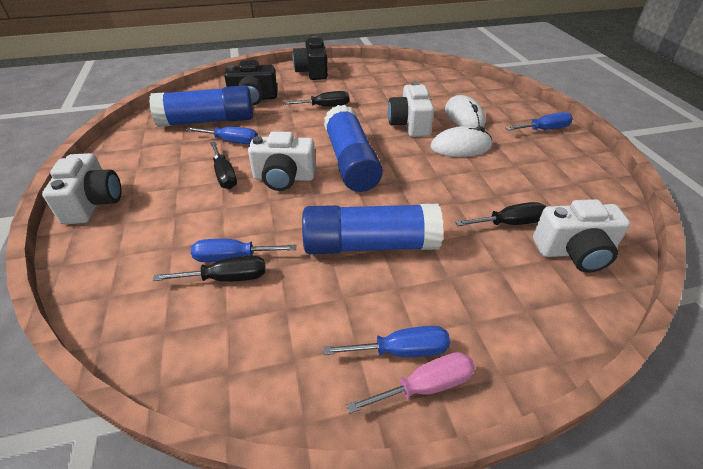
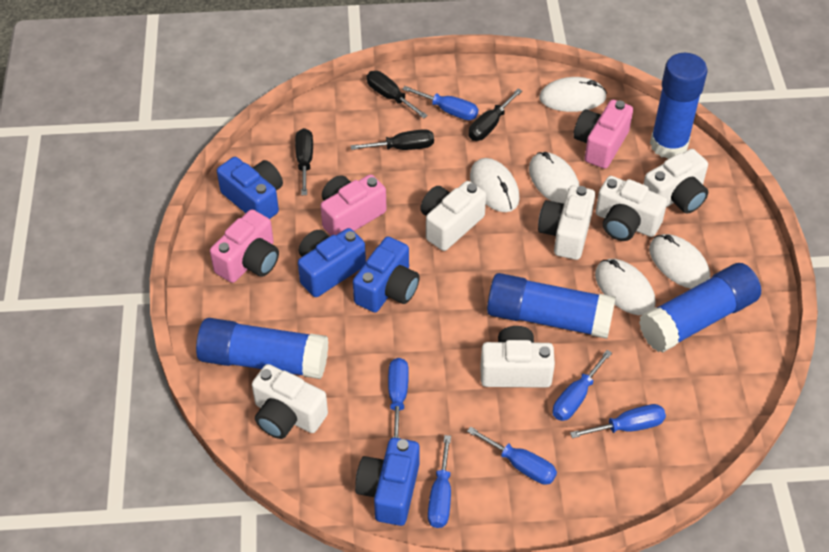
black camera: 2 -> 0
blue camera: 0 -> 4
blue glue stick: 3 -> 4
blue screwdriver: 4 -> 6
pink camera: 0 -> 3
pink screwdriver: 1 -> 0
white camera: 4 -> 6
white mouse: 2 -> 5

